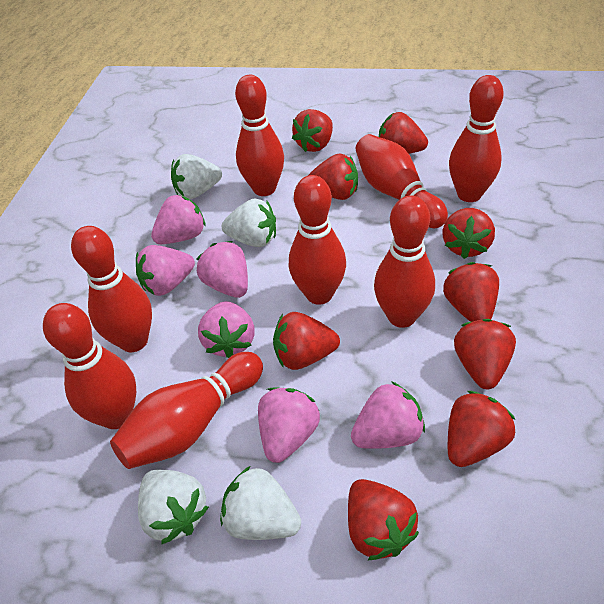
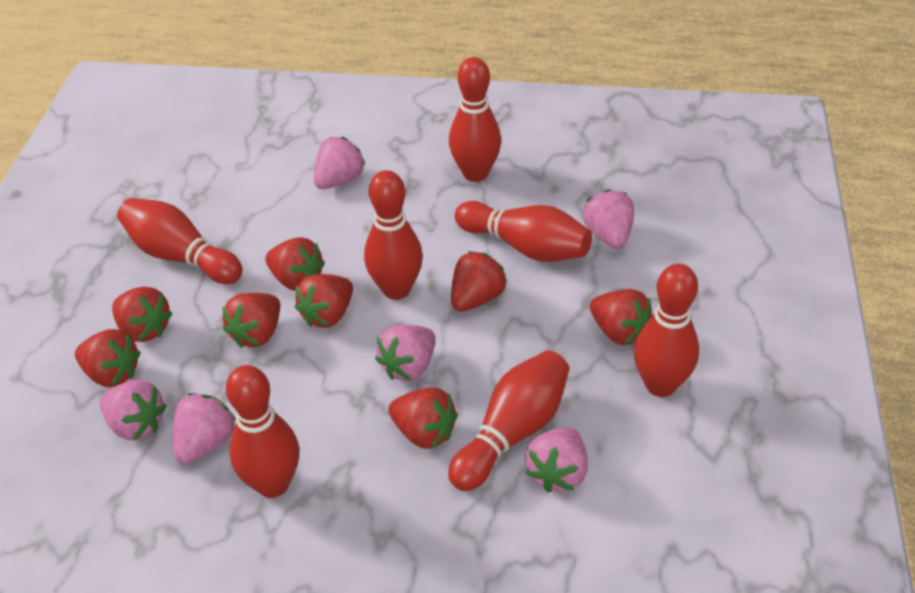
red bowling pin: 8 -> 7
red strawberry: 9 -> 8
white strawberry: 4 -> 0

